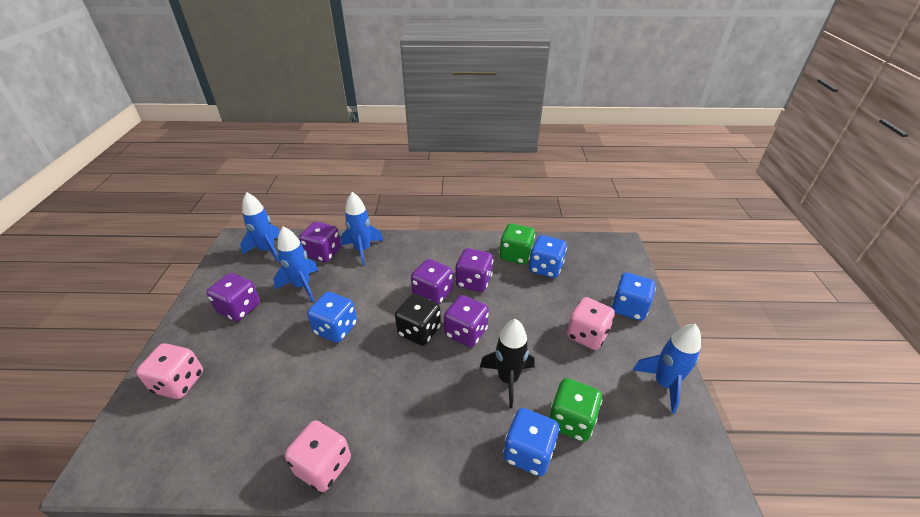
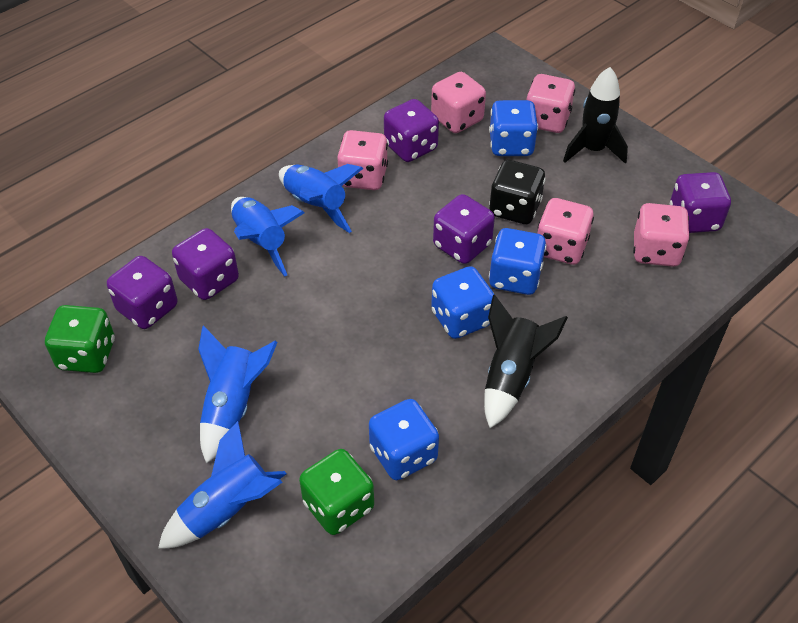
black rocket: 1 -> 2
pink dice: 3 -> 5

